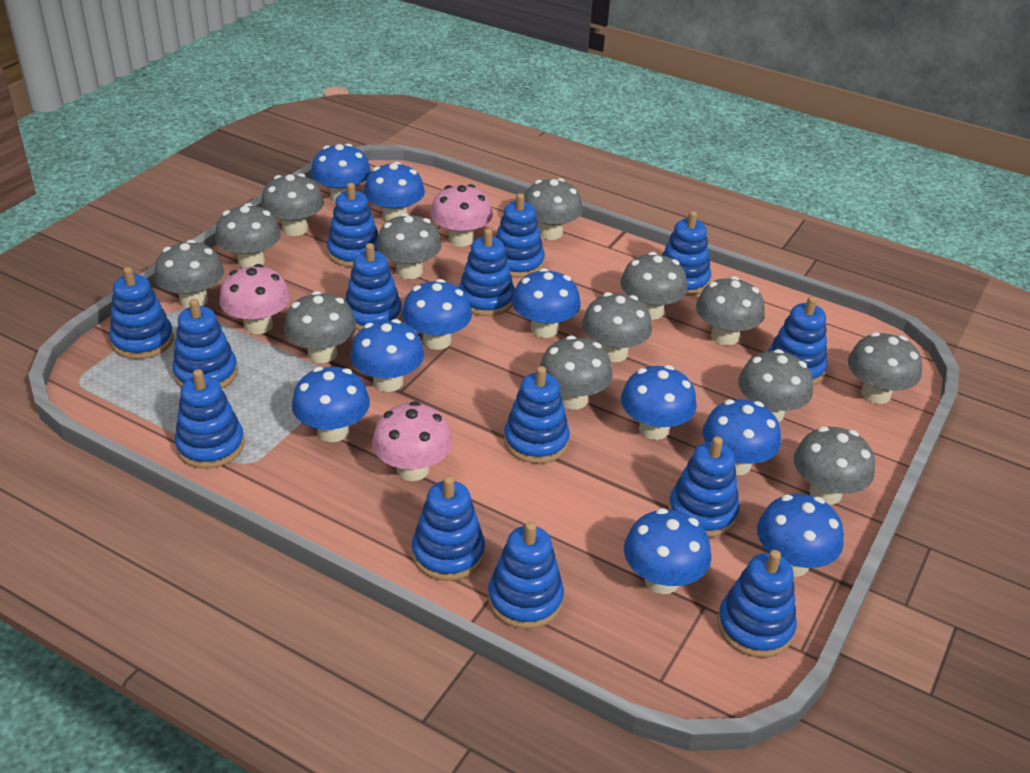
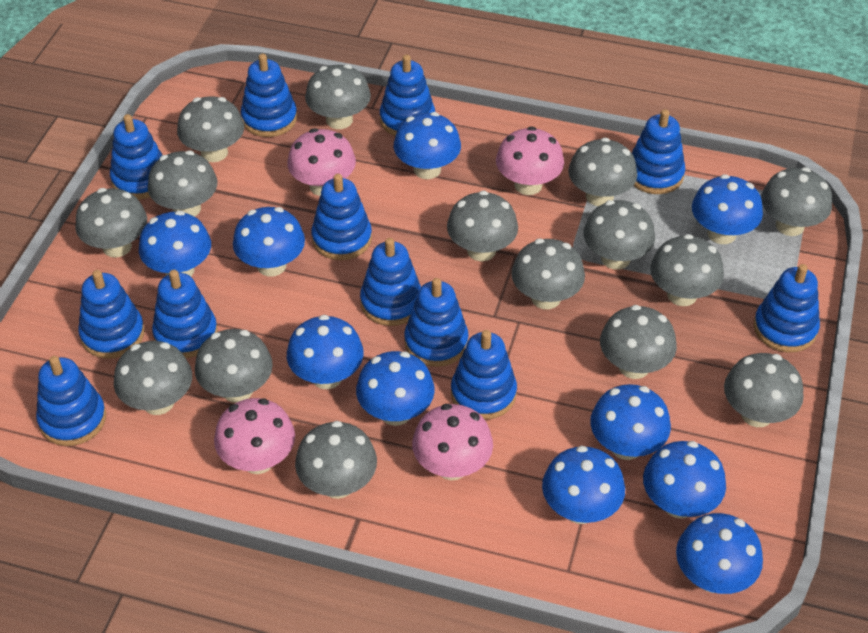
blue stacking toy: 14 -> 12
grey mushroom: 13 -> 15
pink mushroom: 3 -> 4

